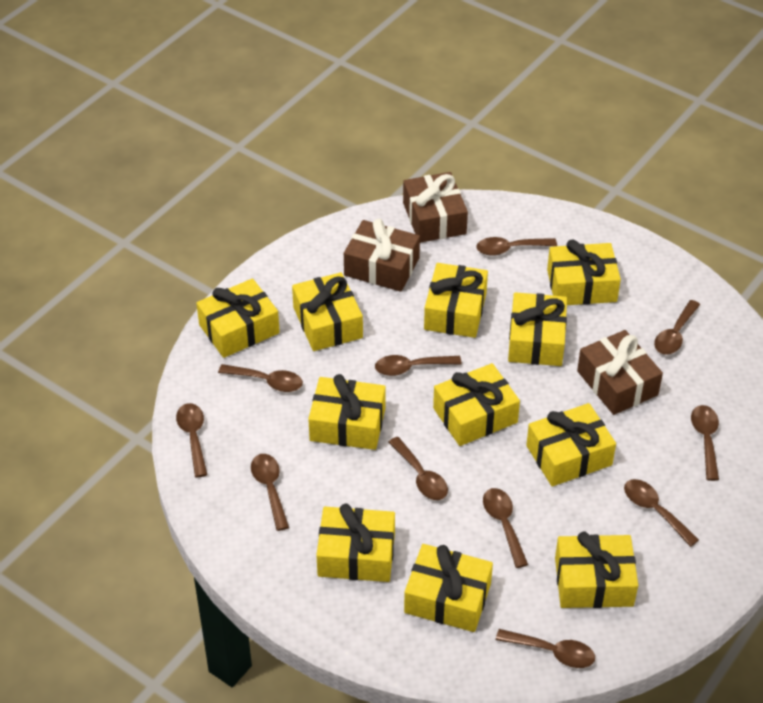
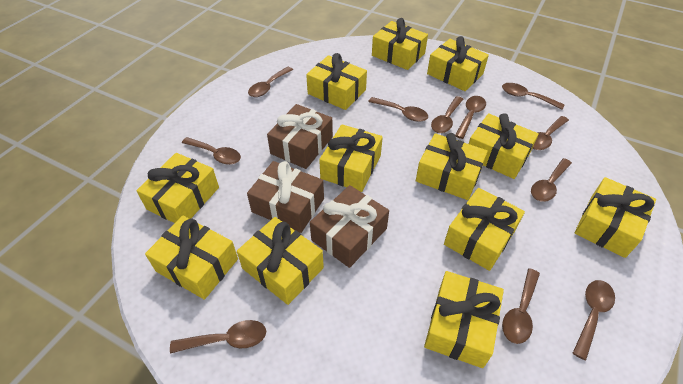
yellow gift: 11 -> 12

